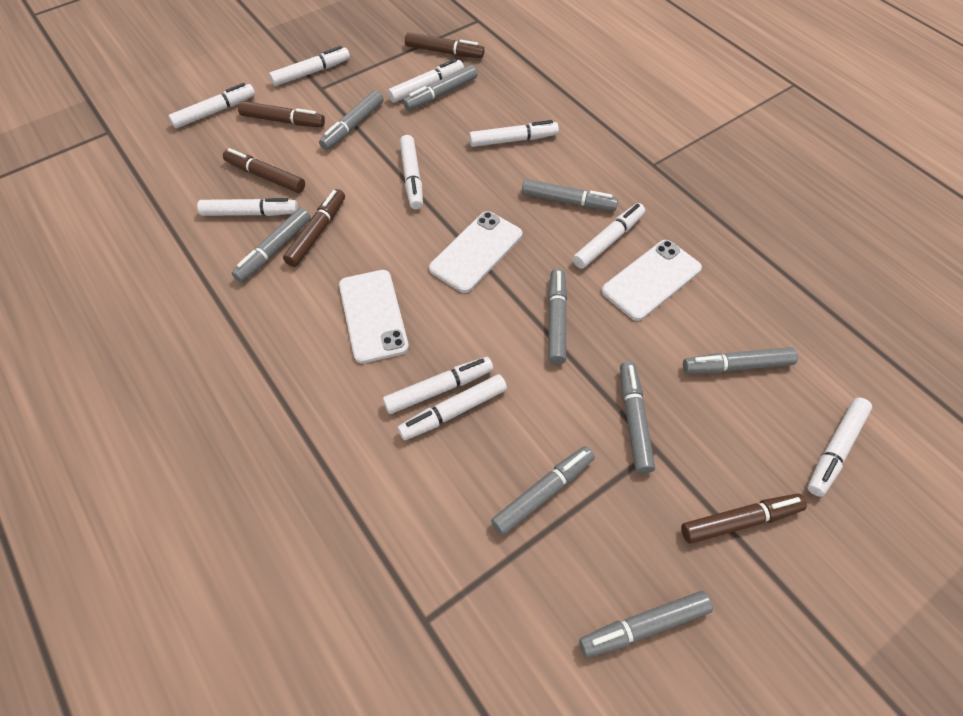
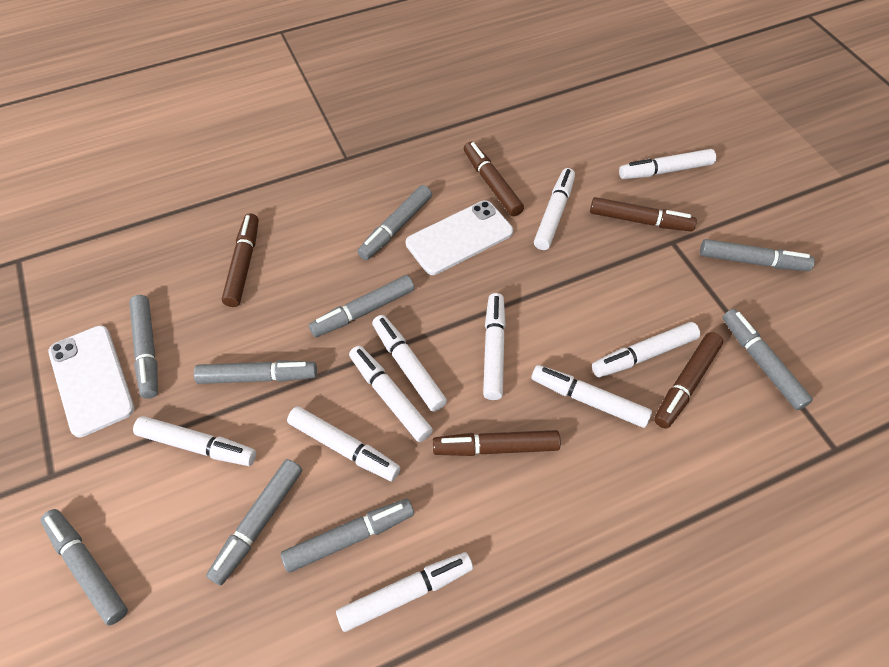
white phone: 3 -> 2

